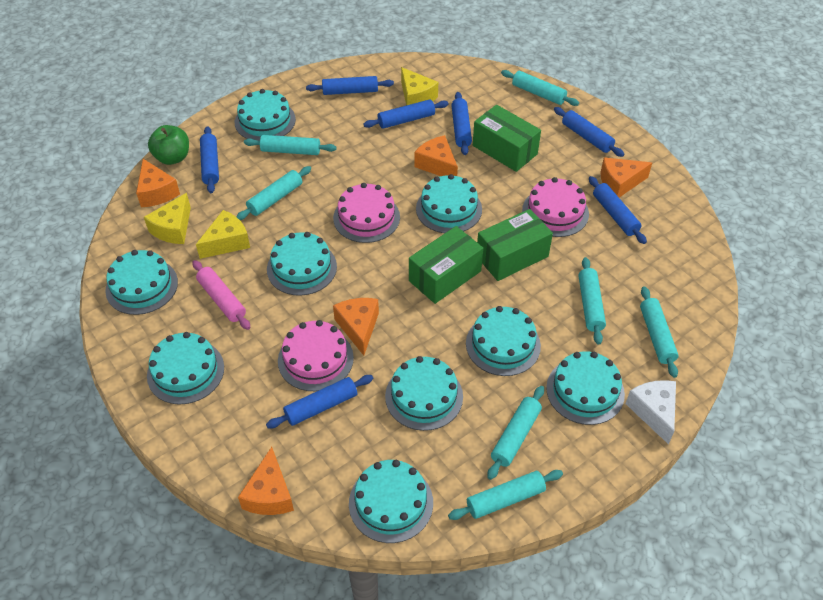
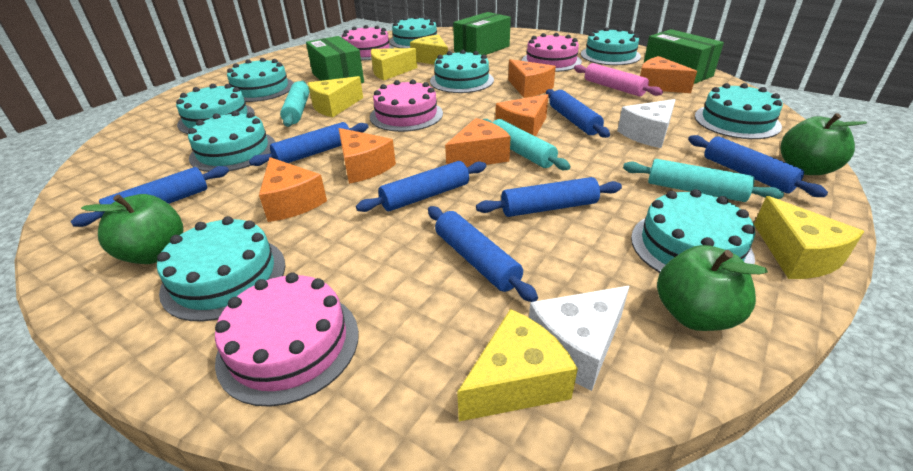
green apple: 1 -> 3
orange cheese: 5 -> 6
pink cake: 3 -> 4
turquoise rolling pin: 7 -> 3
white cheese: 1 -> 2
yellow cheese: 3 -> 5

